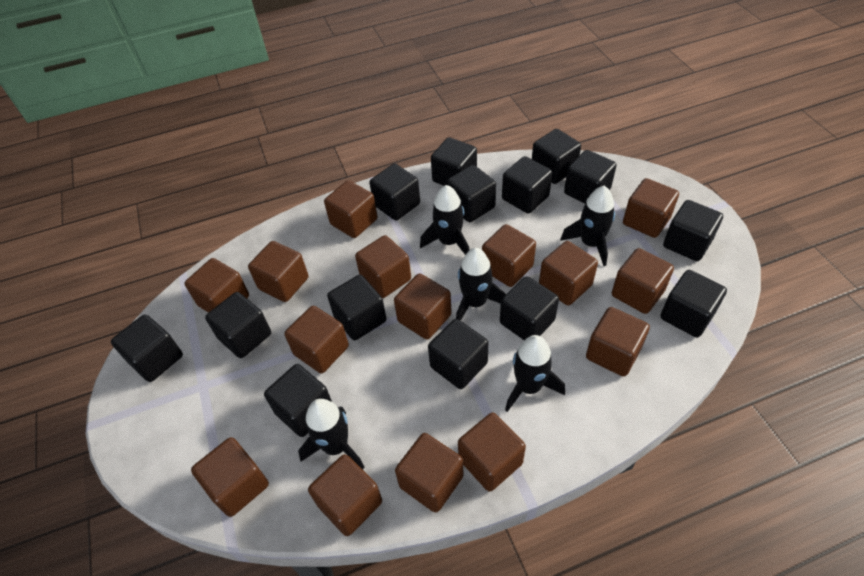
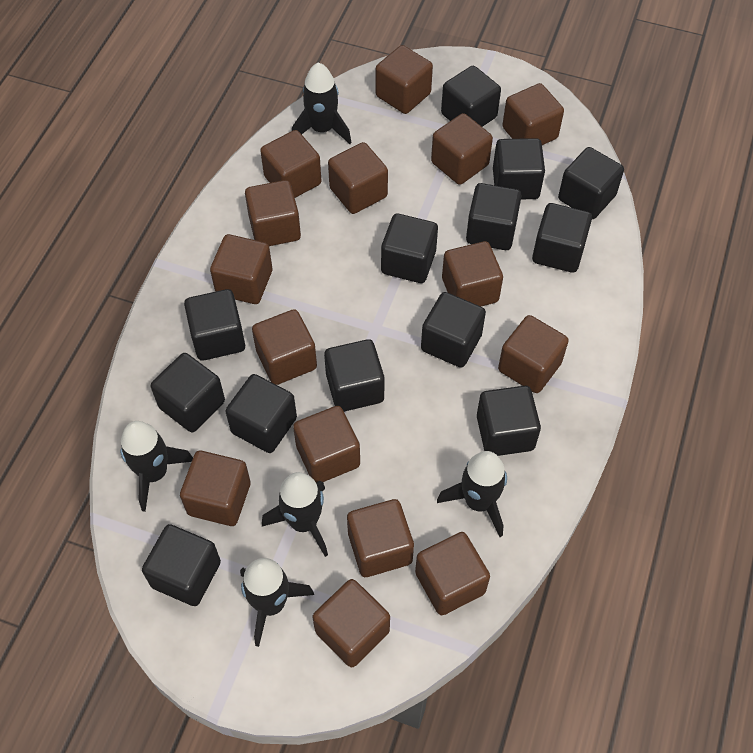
black cube: 14 -> 13

